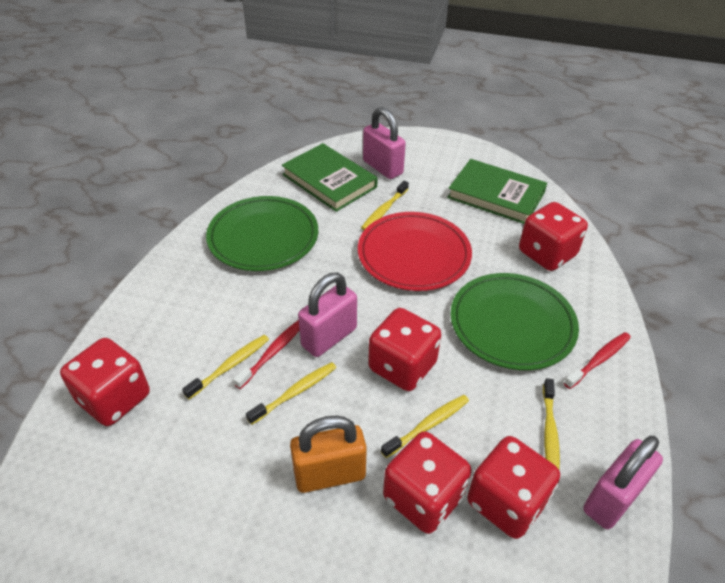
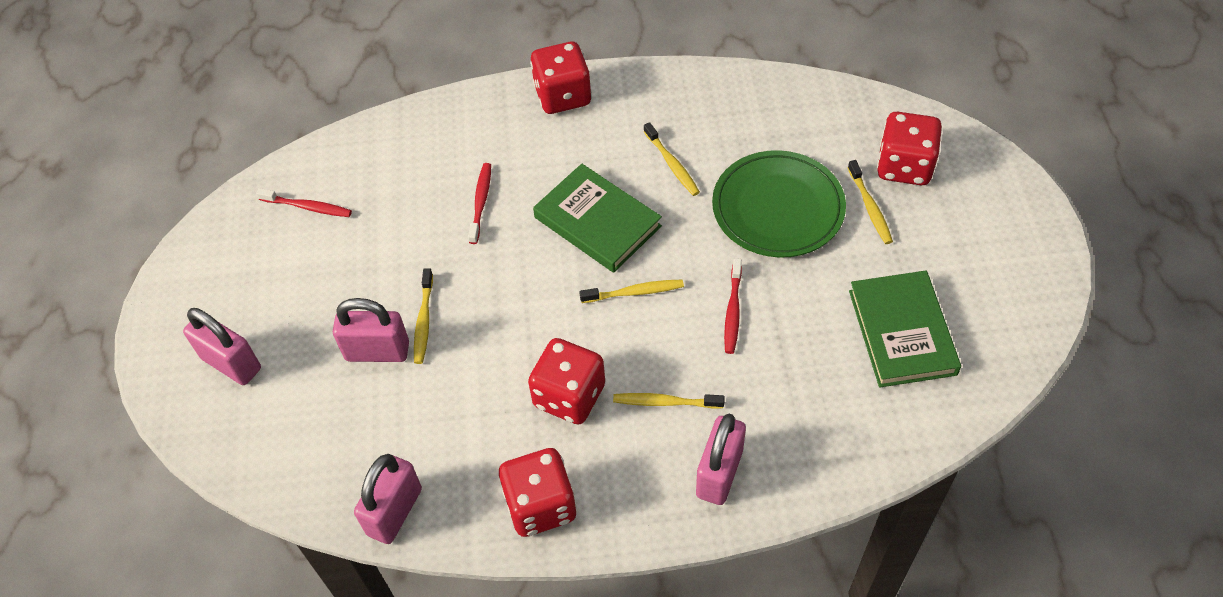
green plate: 2 -> 1
orange padlock: 1 -> 0
pink padlock: 3 -> 4
red dice: 5 -> 4
red plate: 1 -> 0
red toothbrush: 2 -> 3

